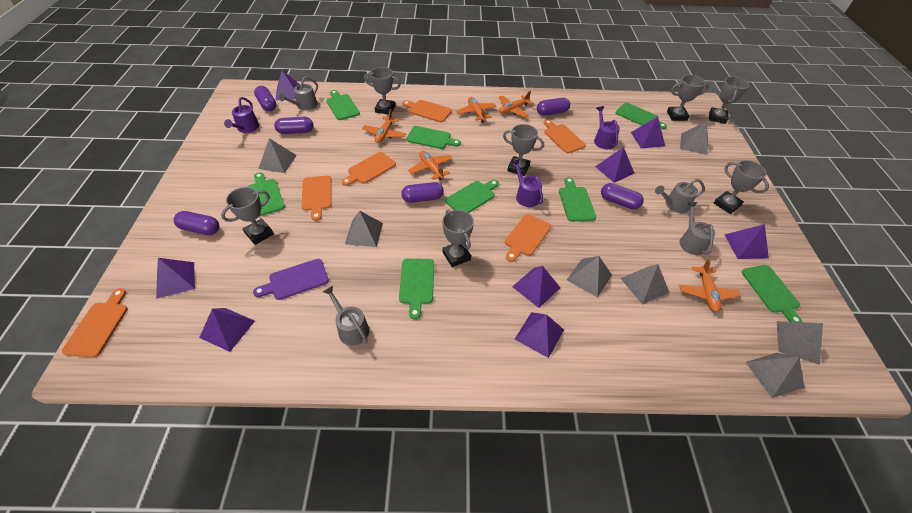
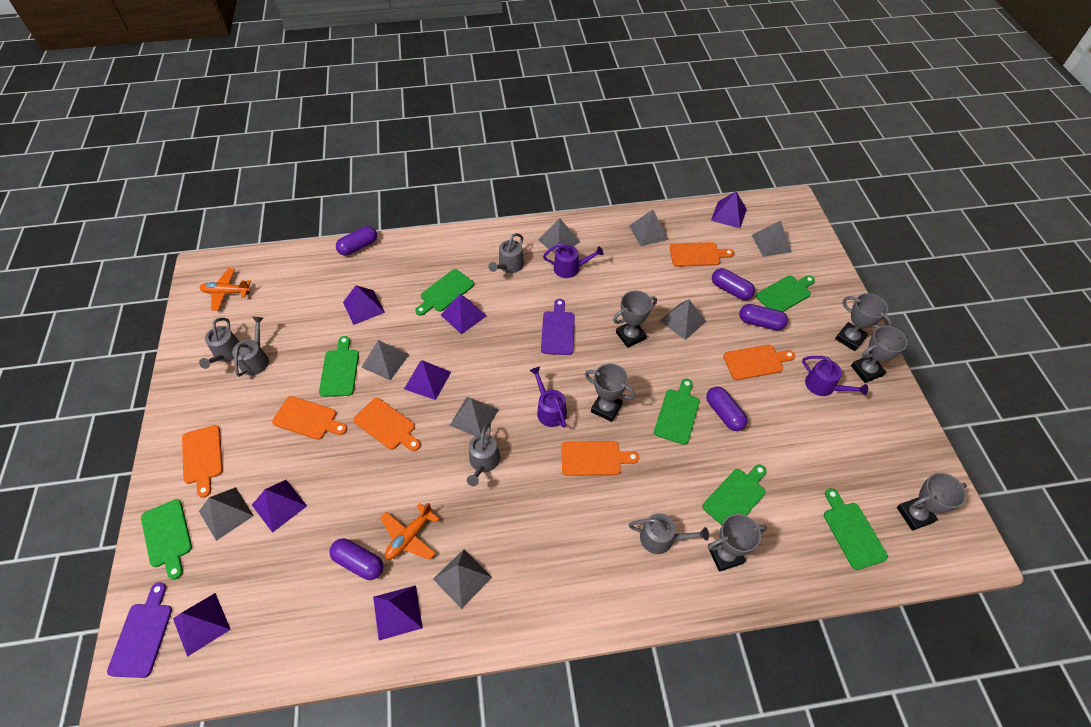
green cutting board: 8 -> 7
grey pyramid: 7 -> 8
grey trophy: 7 -> 6
grey watering can: 4 -> 5
orange plane: 5 -> 2
purple capsule: 6 -> 5
purple cutting board: 1 -> 2
purple pyramid: 8 -> 7

